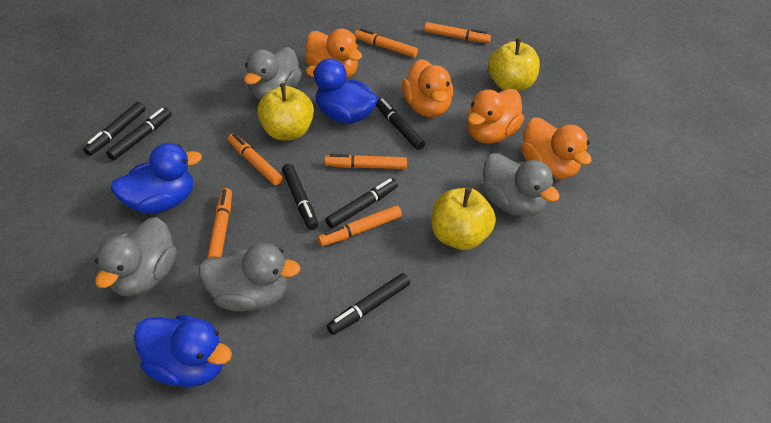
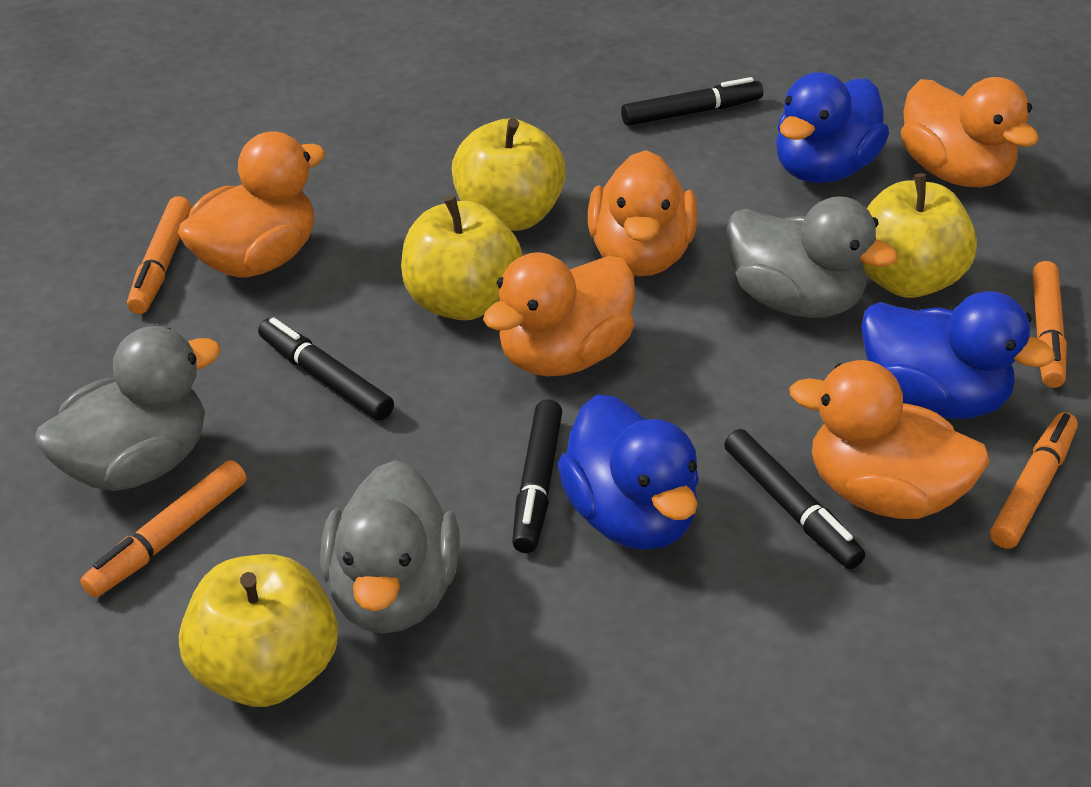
black marker: 6 -> 4
grey duck: 4 -> 3
orange duck: 4 -> 5
orange marker: 6 -> 4
yellow apple: 3 -> 4

